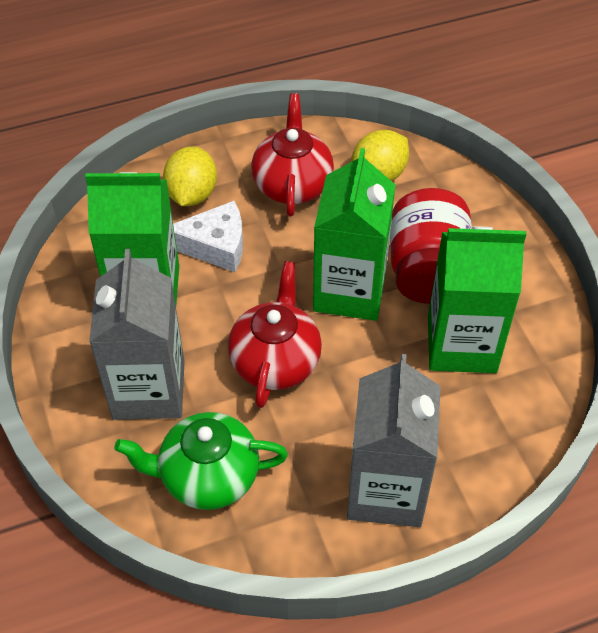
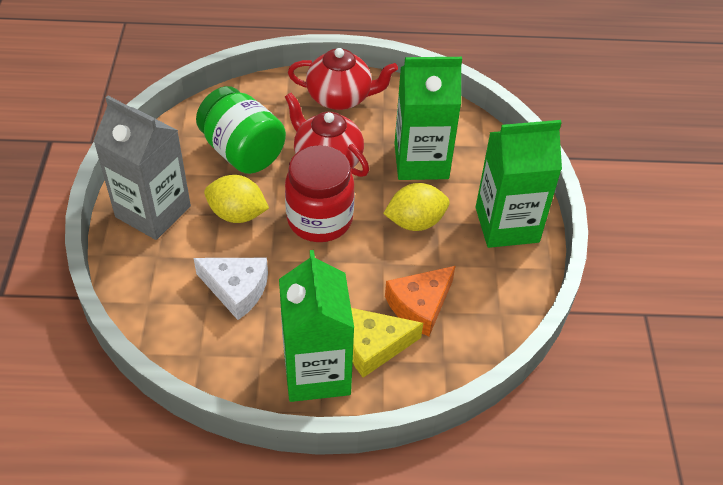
green jar: 0 -> 1
green teapot: 1 -> 0
grey carton: 2 -> 1
orange cheese: 0 -> 1
yellow cheese: 0 -> 1

